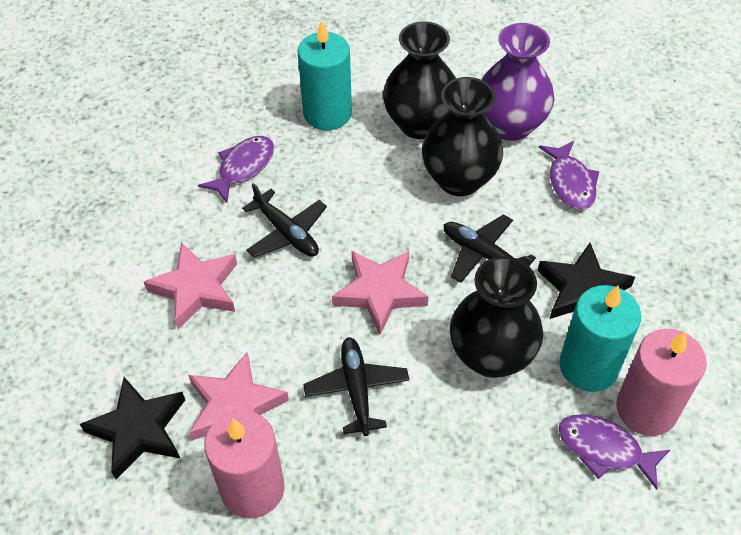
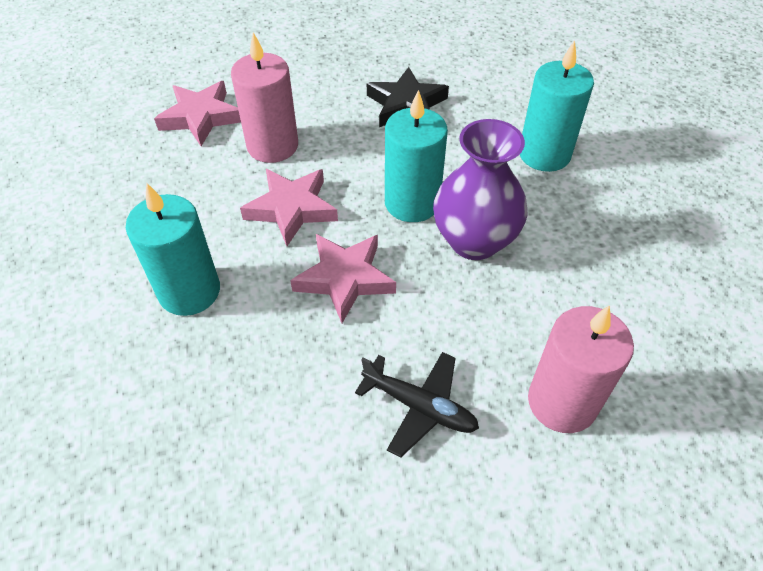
black plane: 3 -> 1
black star: 2 -> 1
black vase: 3 -> 0
purple fish: 3 -> 0
turquoise candle: 2 -> 3

